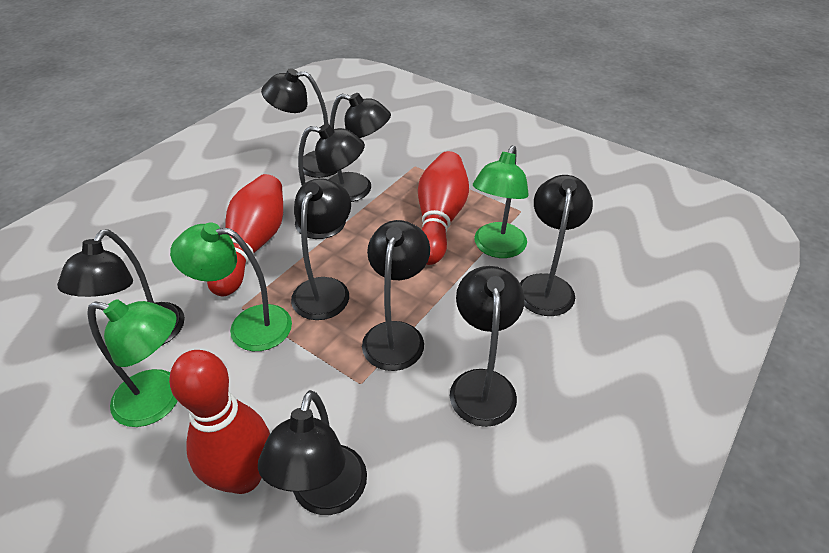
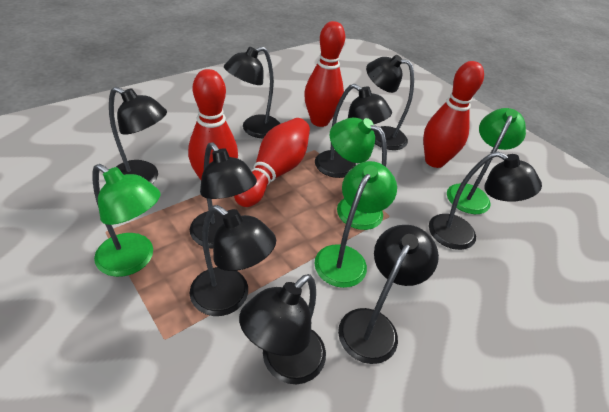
green lamp: 3 -> 4
red bowling pin: 3 -> 4

